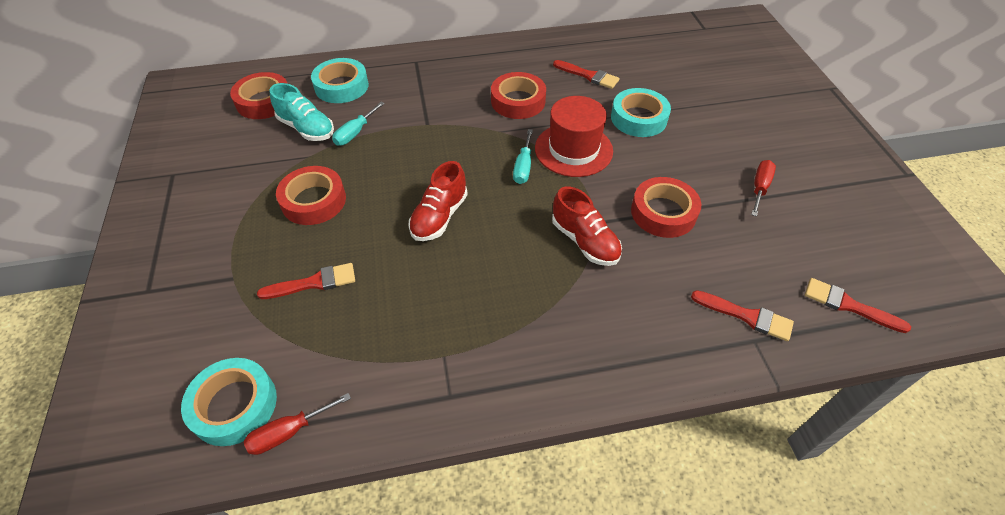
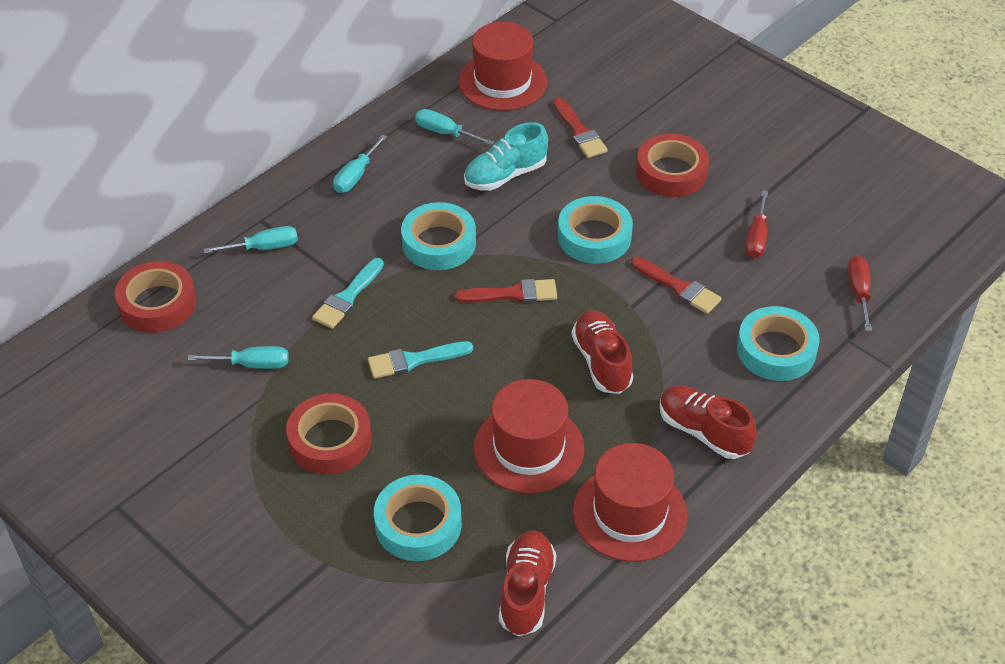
red brush: 4 -> 3
red hat: 1 -> 3
red shoe: 2 -> 3
red tape: 4 -> 3
turquoise brush: 0 -> 2
turquoise screwdriver: 2 -> 4
turquoise tape: 3 -> 4

